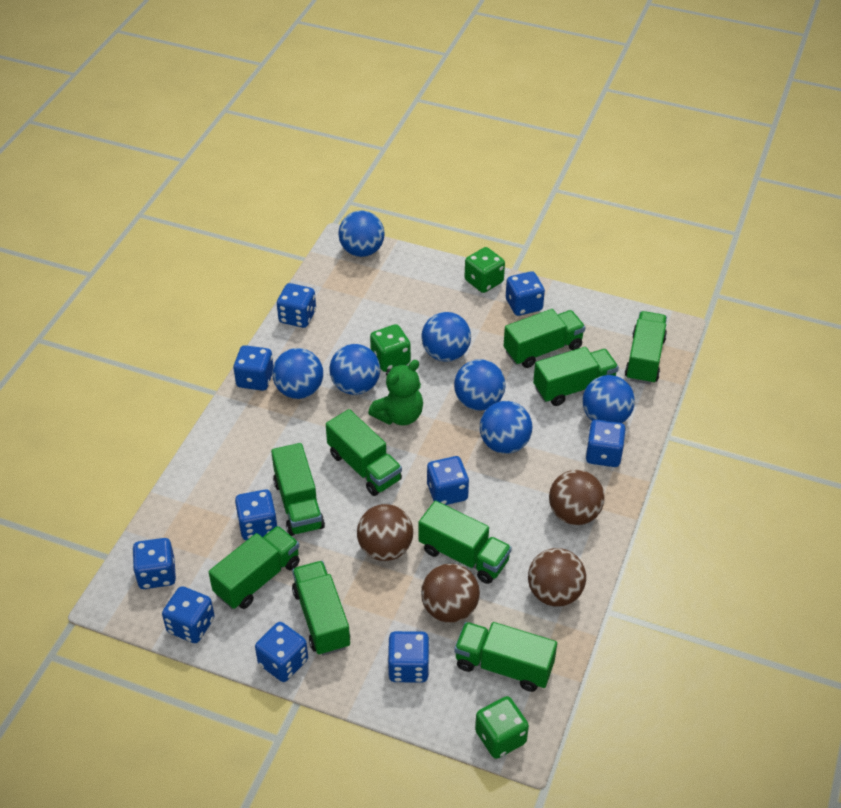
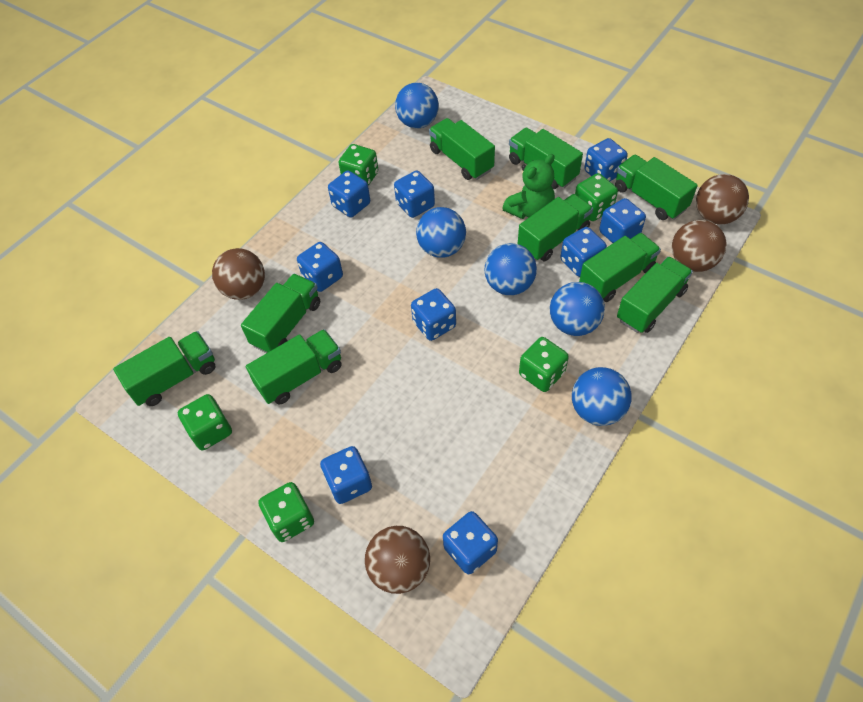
blue ball: 7 -> 5
blue dice: 10 -> 9
green dice: 3 -> 5

